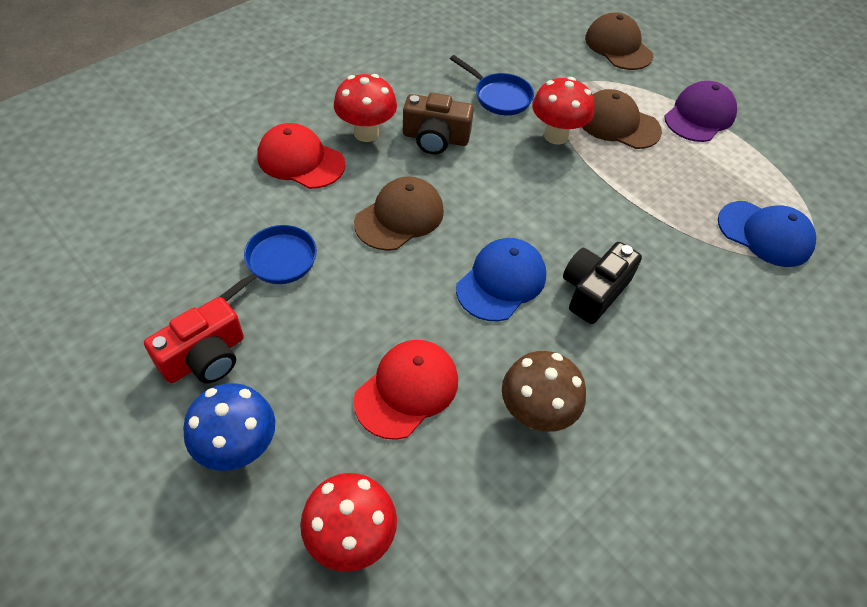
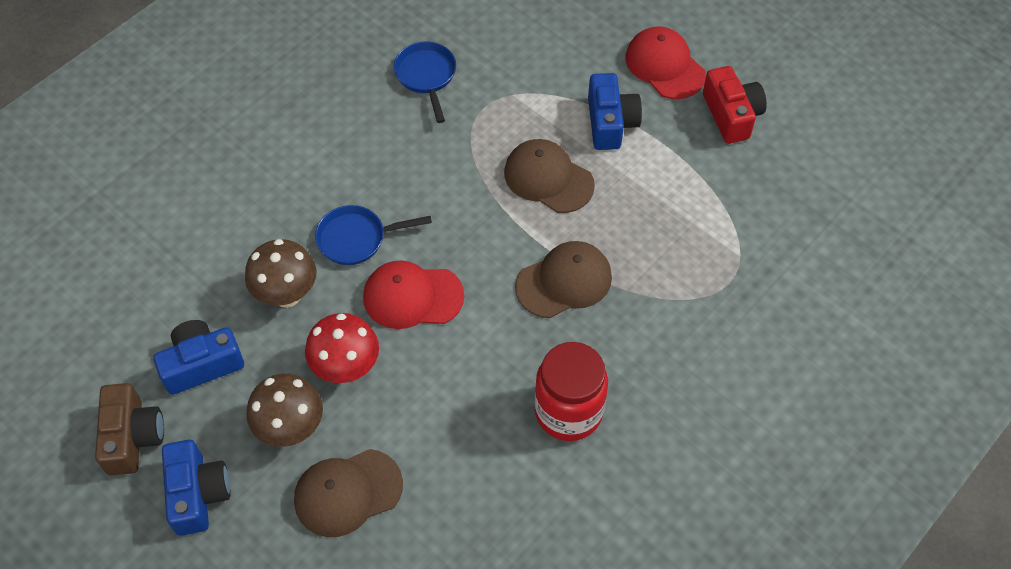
black camera: 1 -> 0
blue camera: 0 -> 3
blue cap: 2 -> 0
blue mushroom: 1 -> 0
brown mushroom: 1 -> 2
purple cap: 1 -> 0
red jar: 0 -> 1
red mushroom: 3 -> 1

